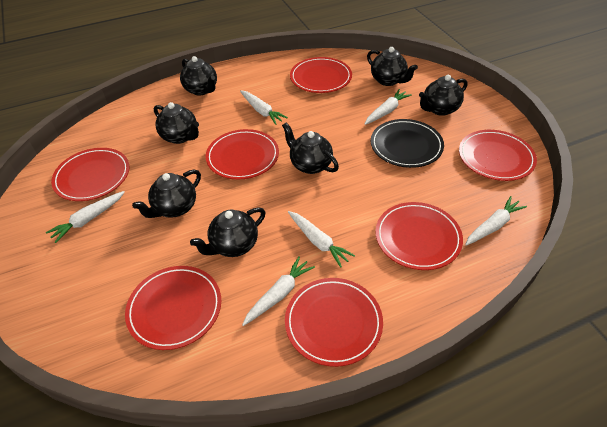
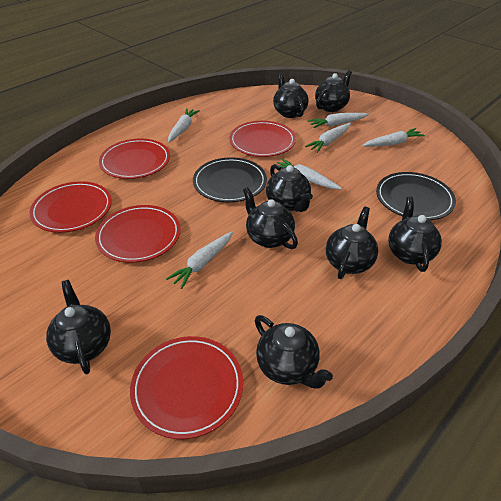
black plate: 1 -> 2
black teapot: 7 -> 8
red plate: 7 -> 5

